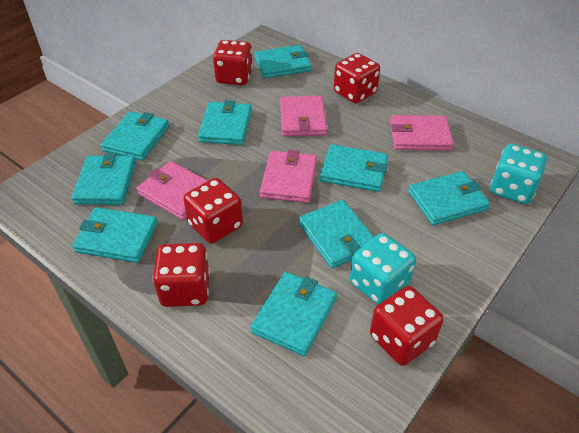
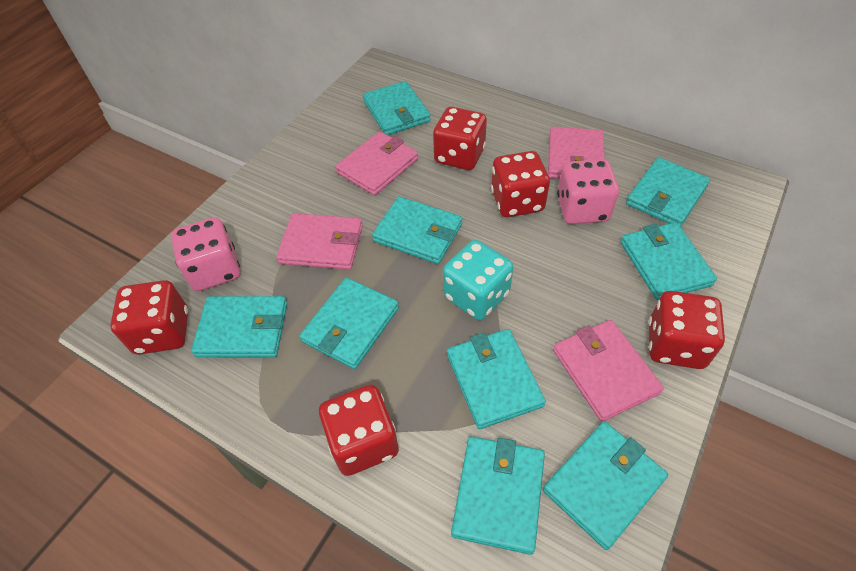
pink dice: 0 -> 2
turquoise dice: 2 -> 1

